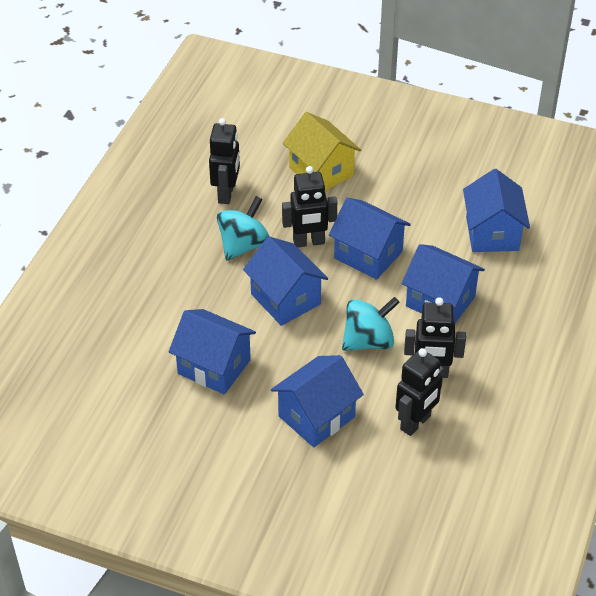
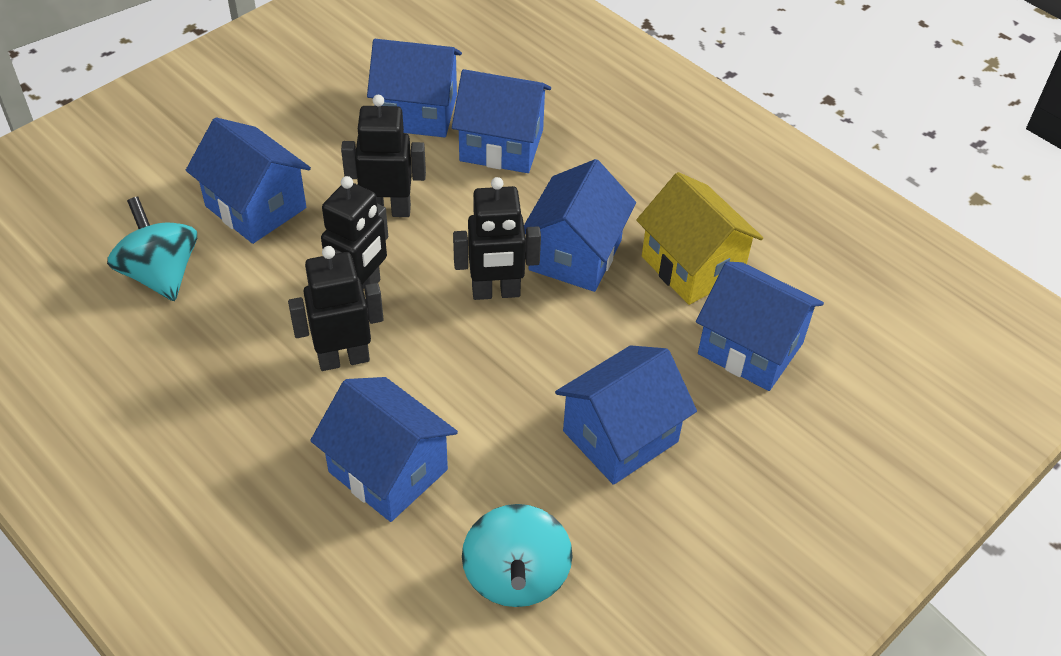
blue house: 6 -> 7

